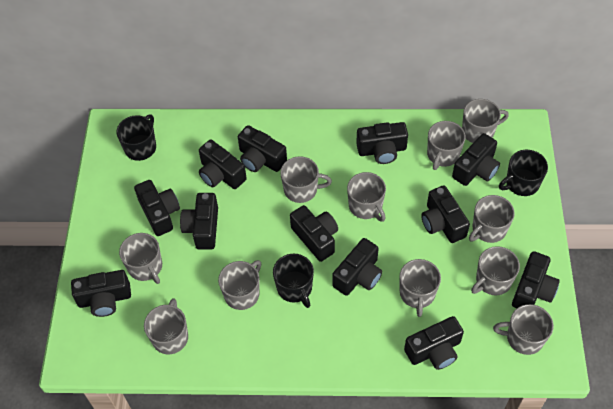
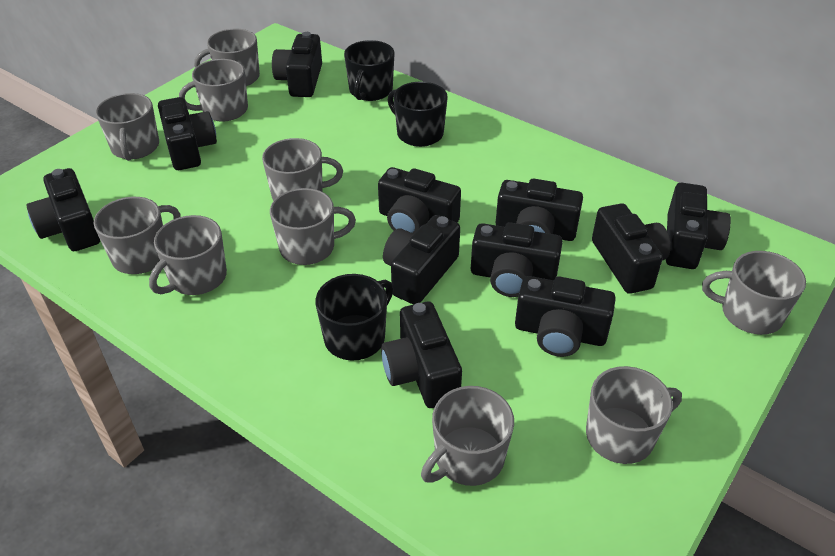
black camera: 12 -> 11
grey mug: 11 -> 10

